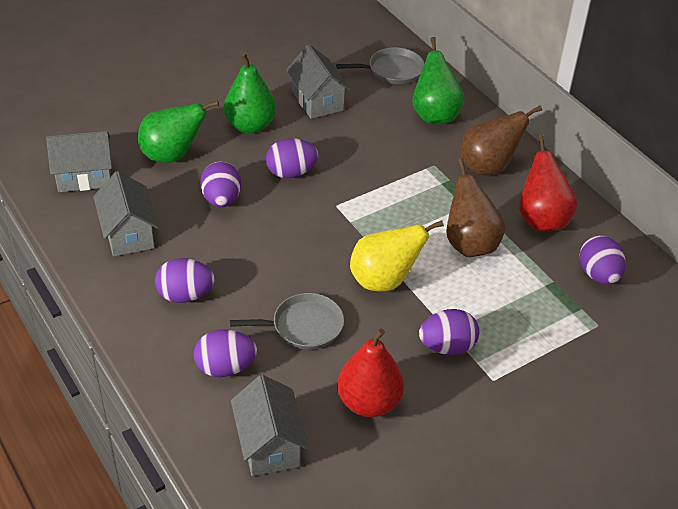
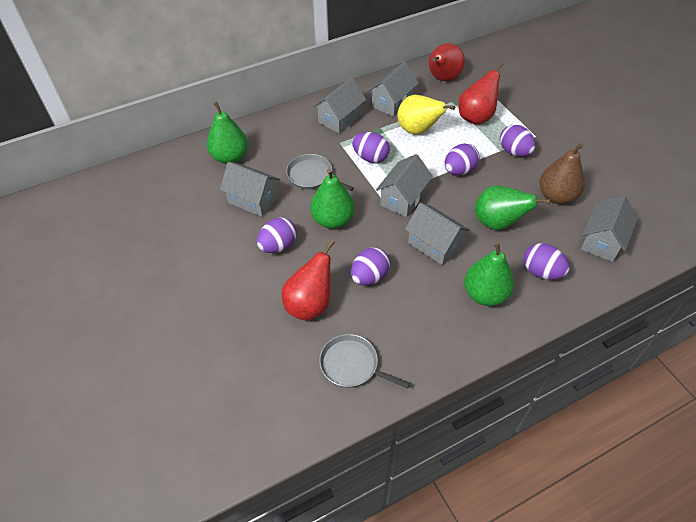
brown pear: 2 -> 1
green pear: 3 -> 4
grey house: 4 -> 6
red pear: 2 -> 3

